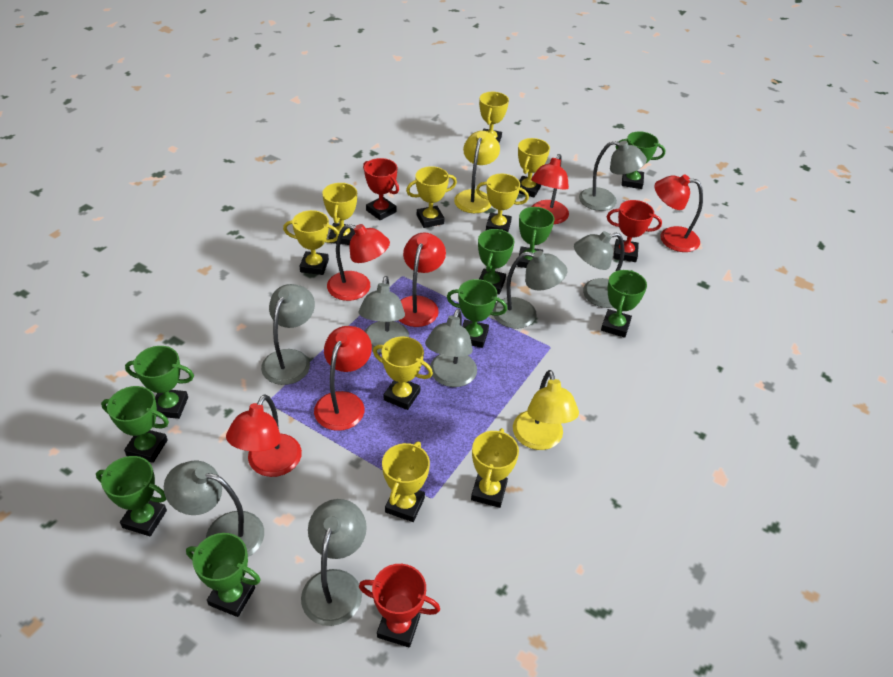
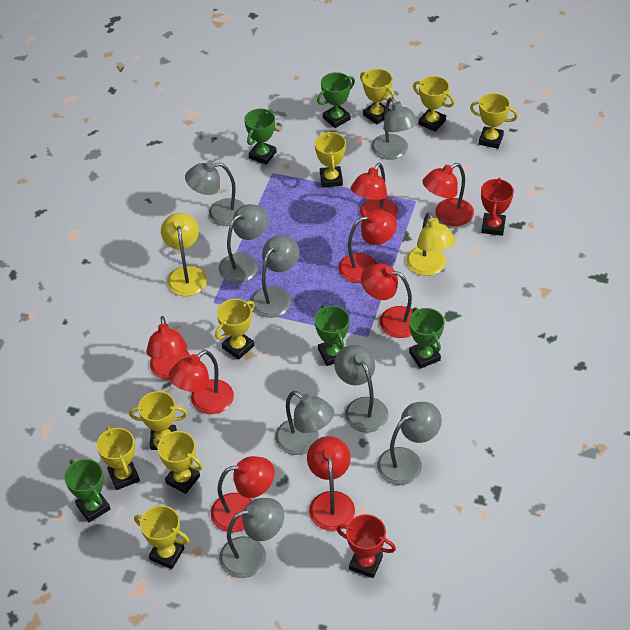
green trophy: 9 -> 5
red lamp: 6 -> 8
red trophy: 3 -> 2

